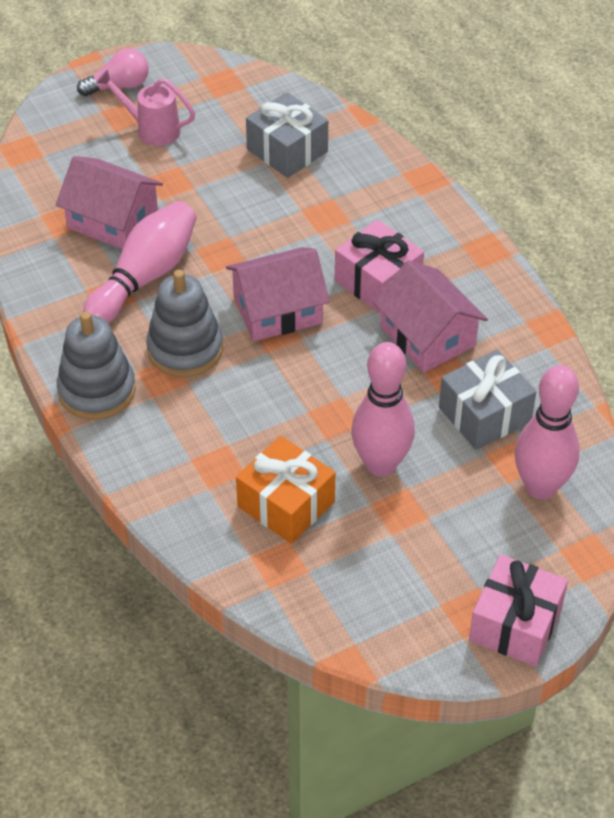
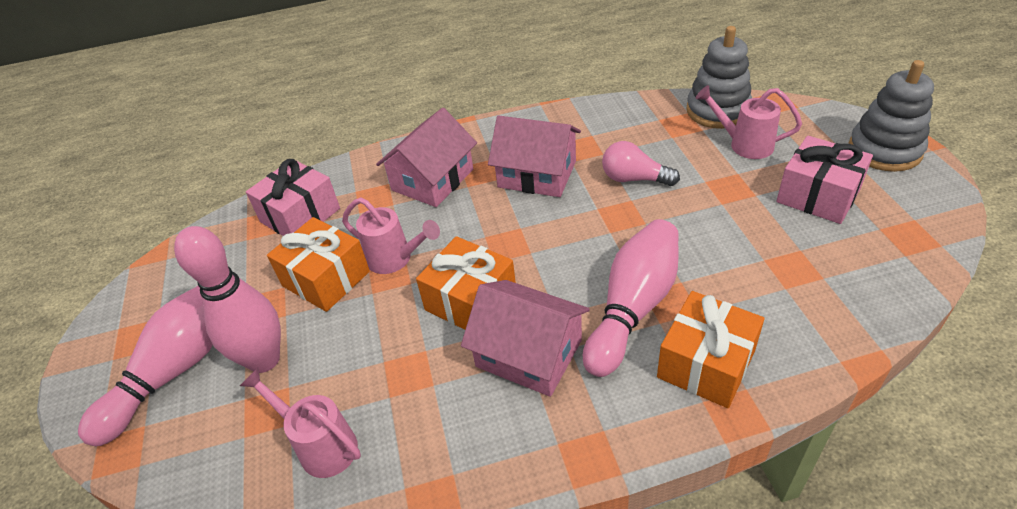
grey gift: 2 -> 0
orange gift: 1 -> 3
pink watering can: 1 -> 3

